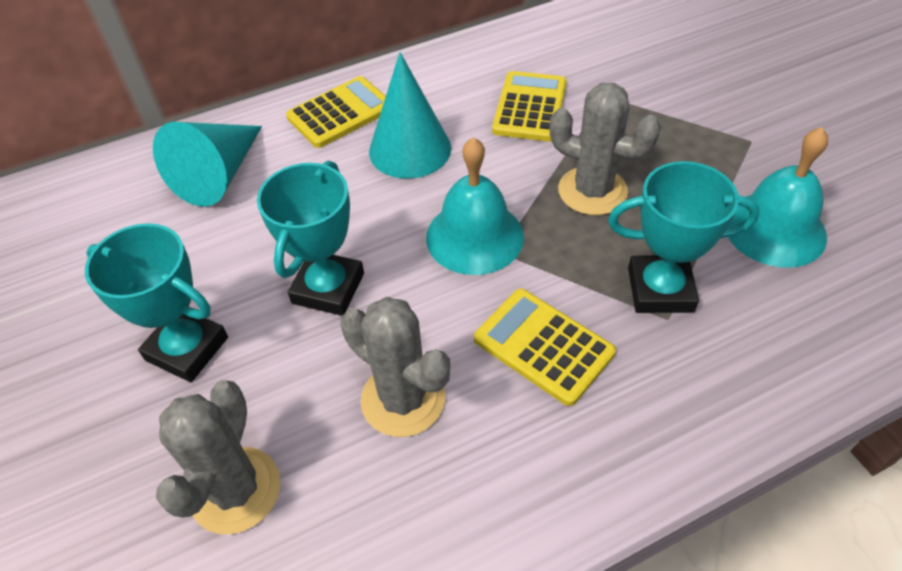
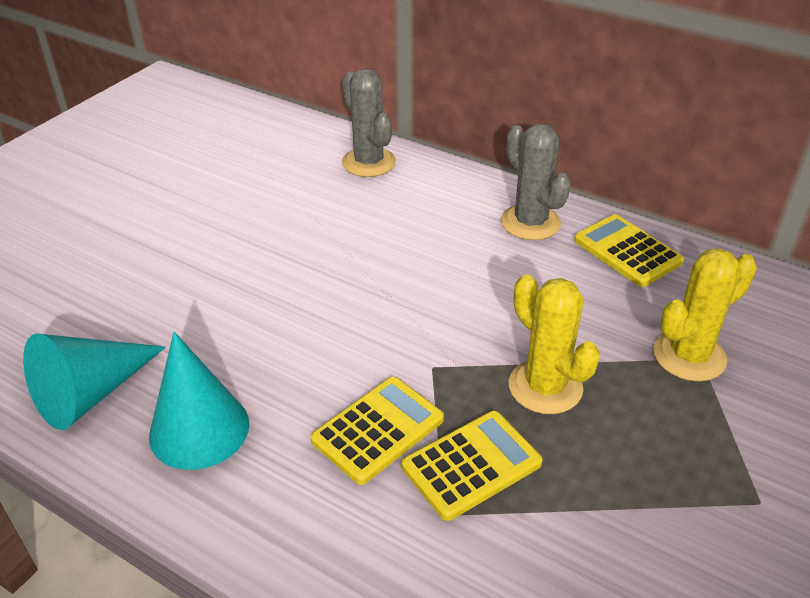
grey cactus: 3 -> 2
turquoise bell: 2 -> 0
turquoise trophy: 3 -> 0
yellow cactus: 0 -> 2

